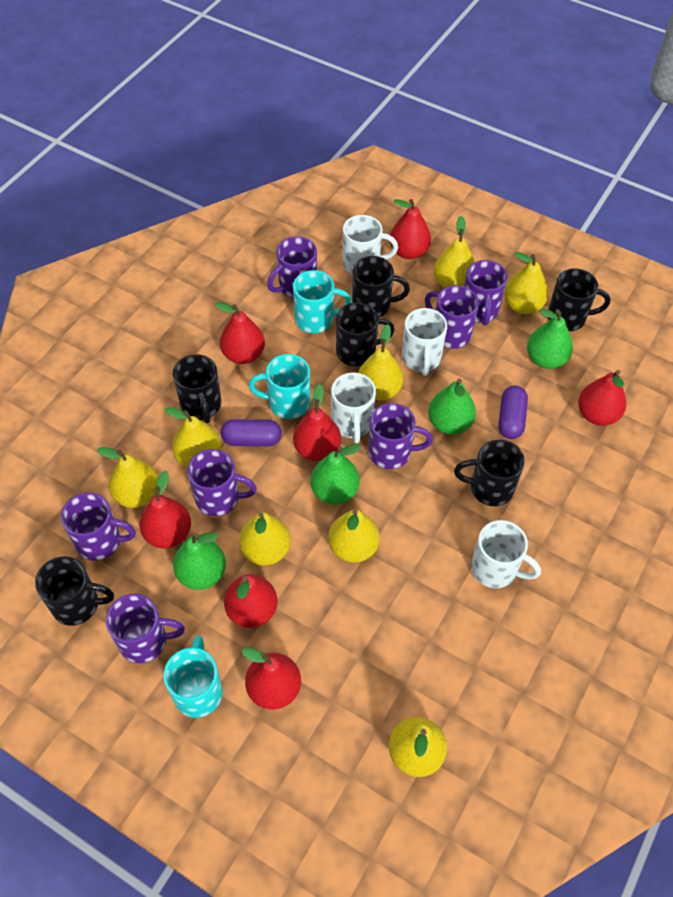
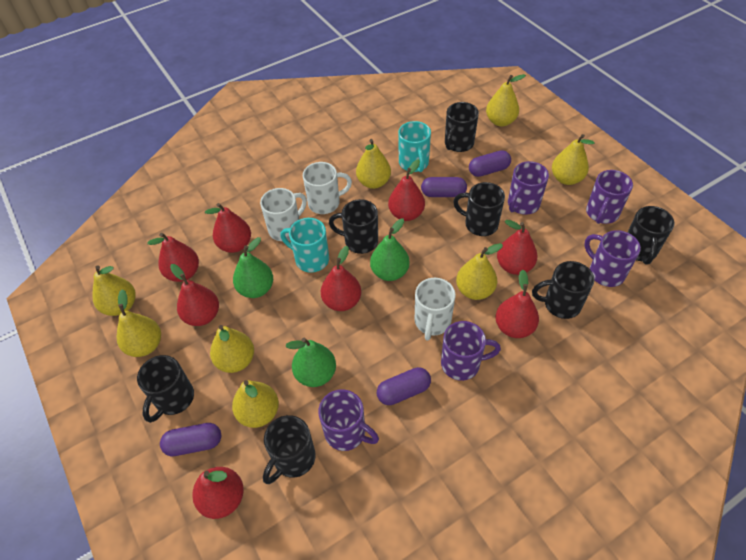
black mug: 6 -> 7
green pear: 4 -> 3
purple capsule: 2 -> 4
purple mug: 7 -> 5
red pear: 7 -> 8
turquoise mug: 3 -> 2
white mug: 4 -> 3

